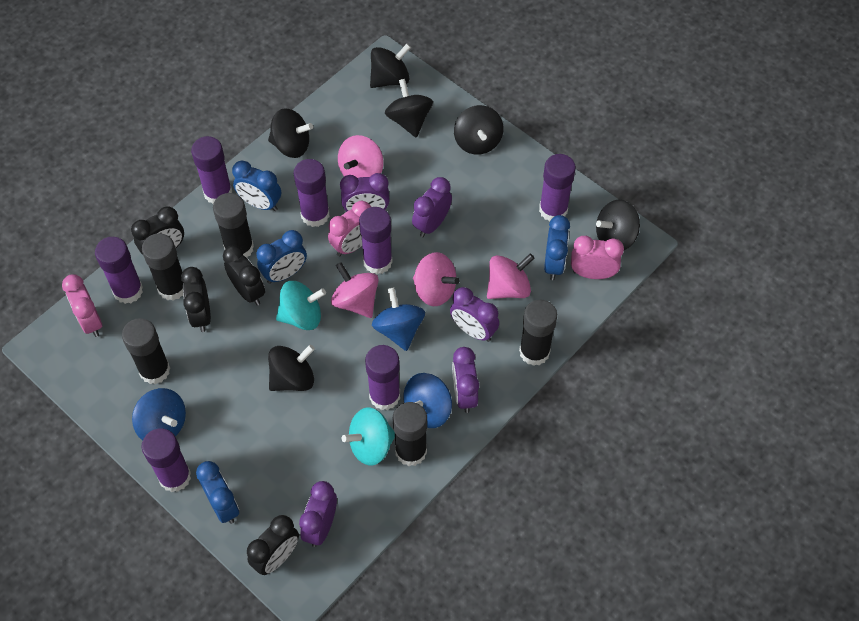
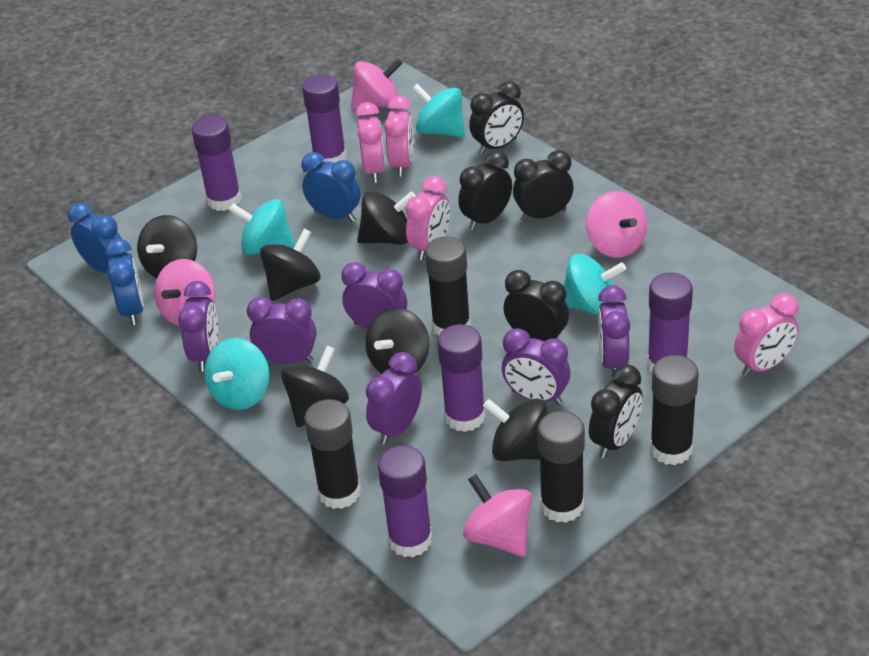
black clock: 4 -> 5
black glue stick: 5 -> 4
blue clock: 4 -> 3
blue spinning top: 3 -> 0
pink clock: 3 -> 4
purple clock: 5 -> 6
purple glue stick: 7 -> 5
turquoise spinning top: 2 -> 4

